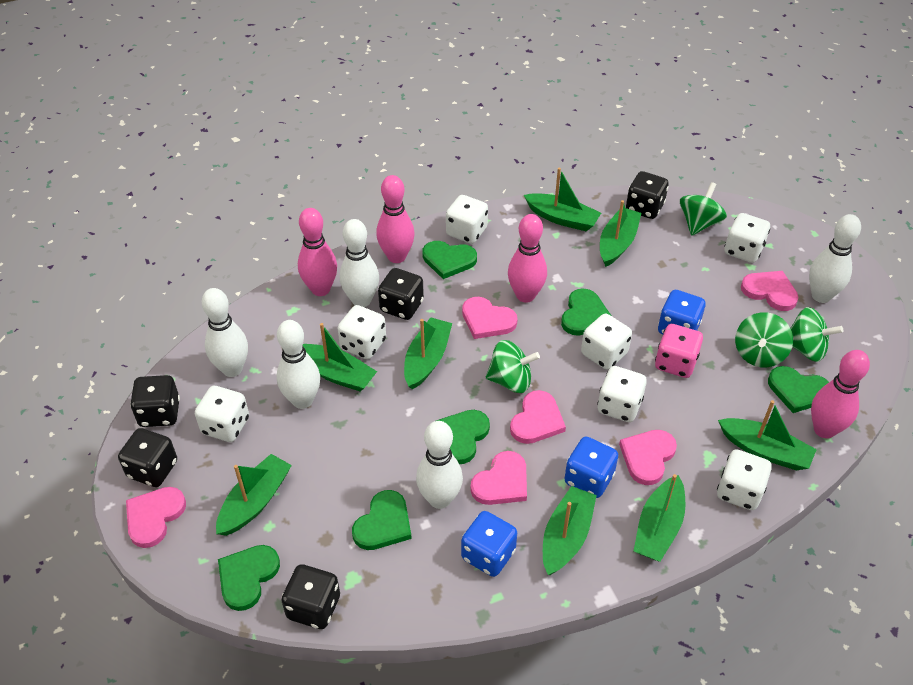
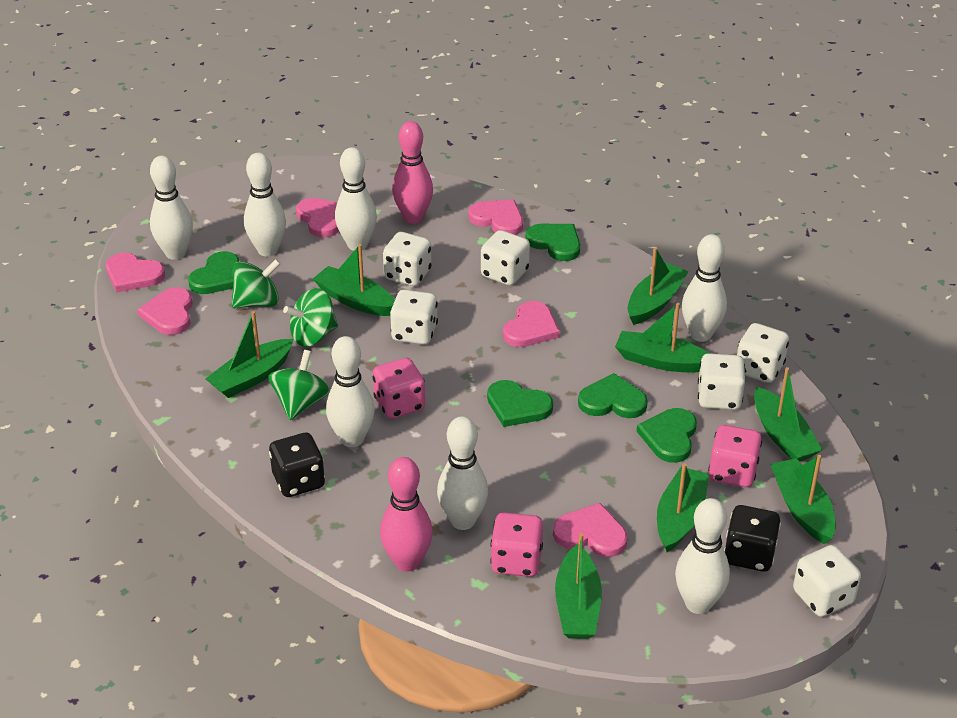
black dice: 5 -> 2
blue dice: 3 -> 0
green heart: 6 -> 5
green spinning top: 4 -> 3
pink bowling pin: 4 -> 2
pink dice: 1 -> 3
white bowling pin: 5 -> 7
white dice: 7 -> 6

